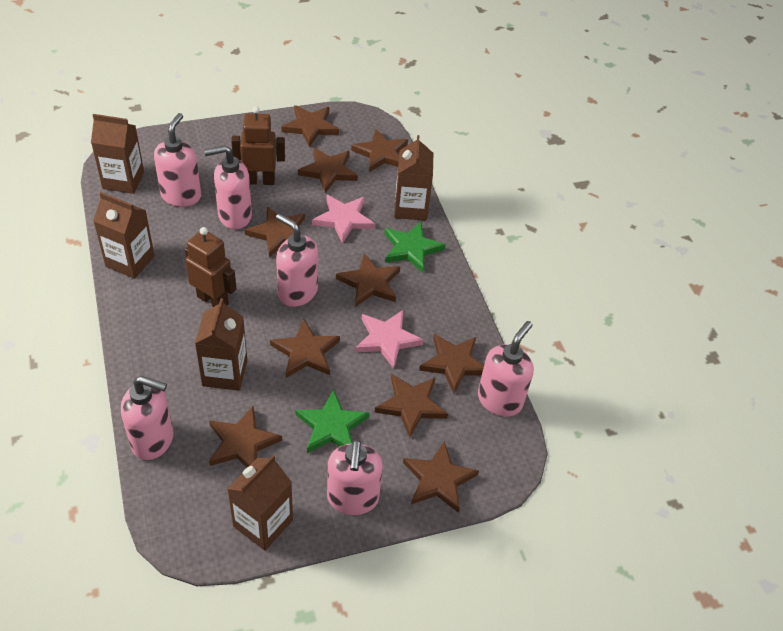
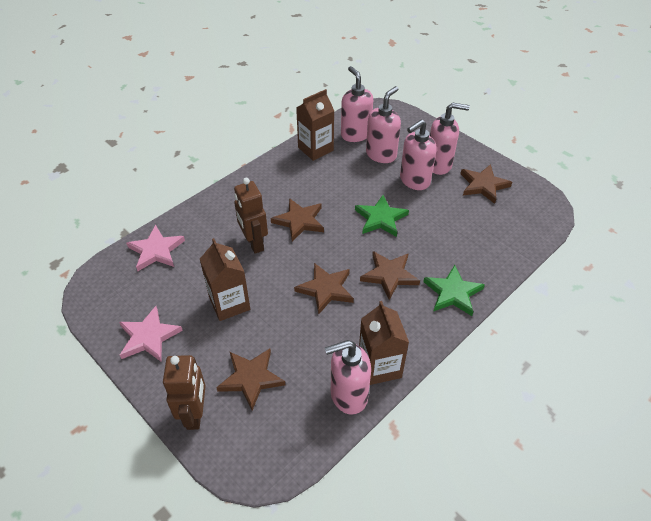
brown carton: 5 -> 3
brown star: 10 -> 5
pink soap dispenser: 6 -> 5

